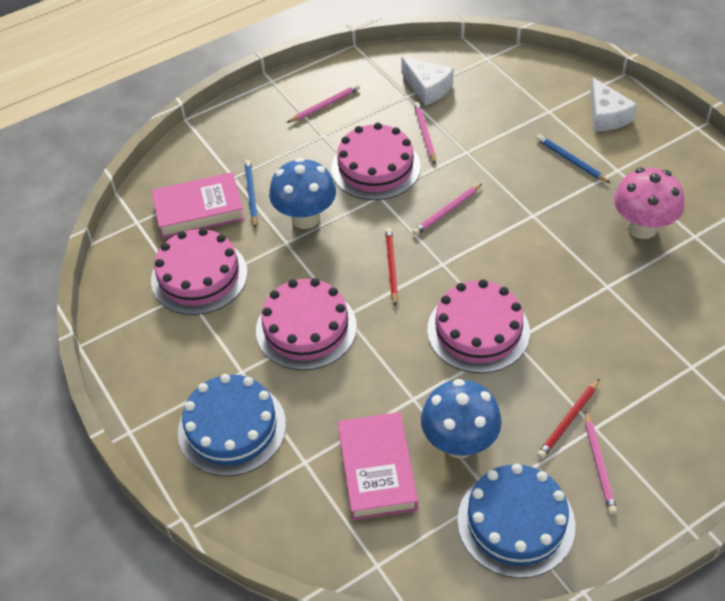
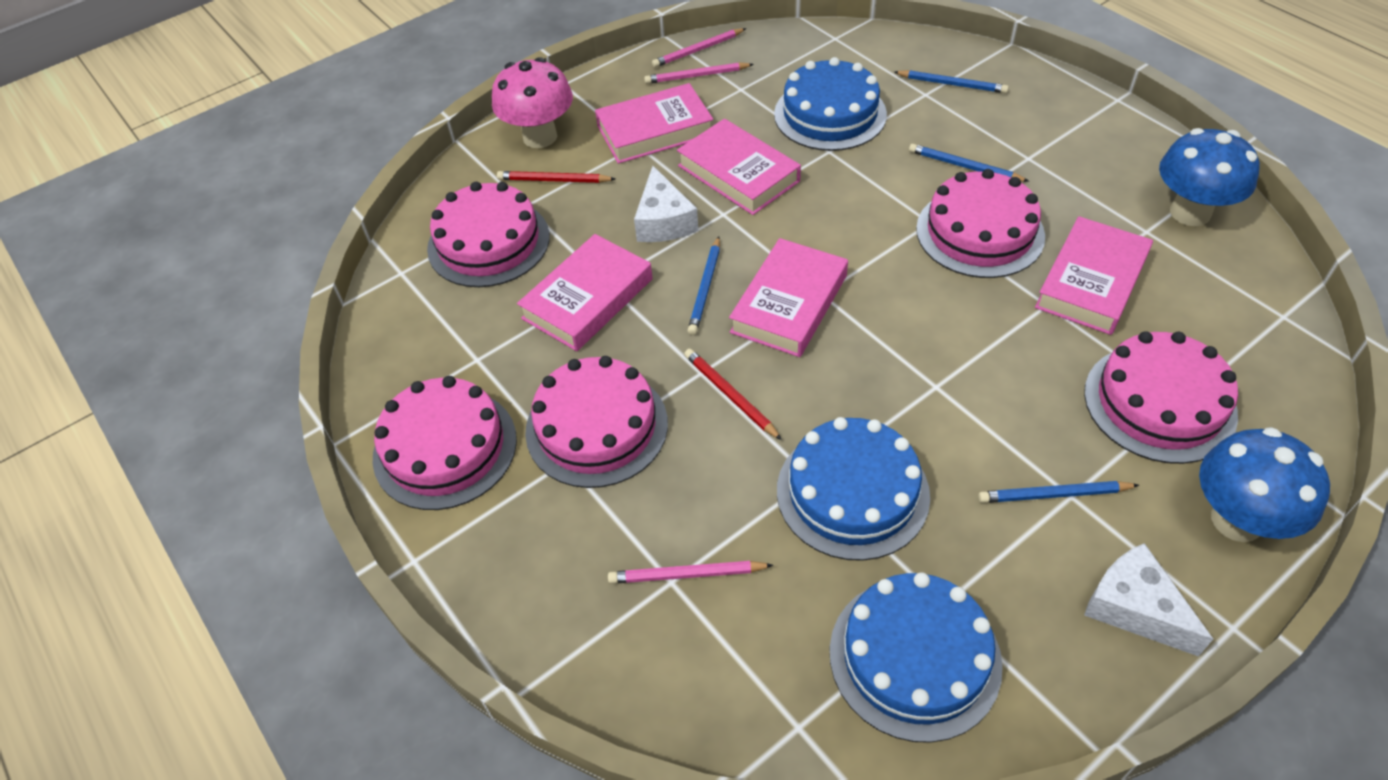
blue cake: 2 -> 3
blue pencil: 2 -> 4
pink book: 2 -> 5
pink cake: 4 -> 5
pink pencil: 4 -> 3

